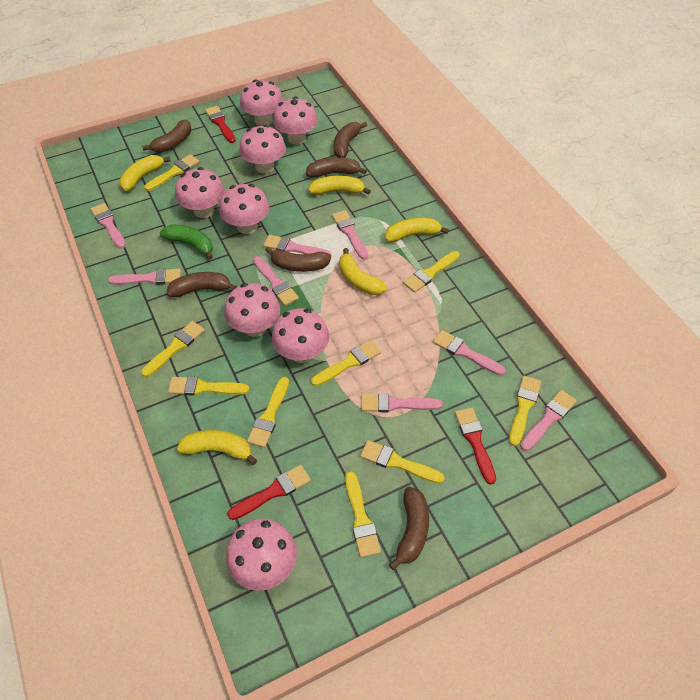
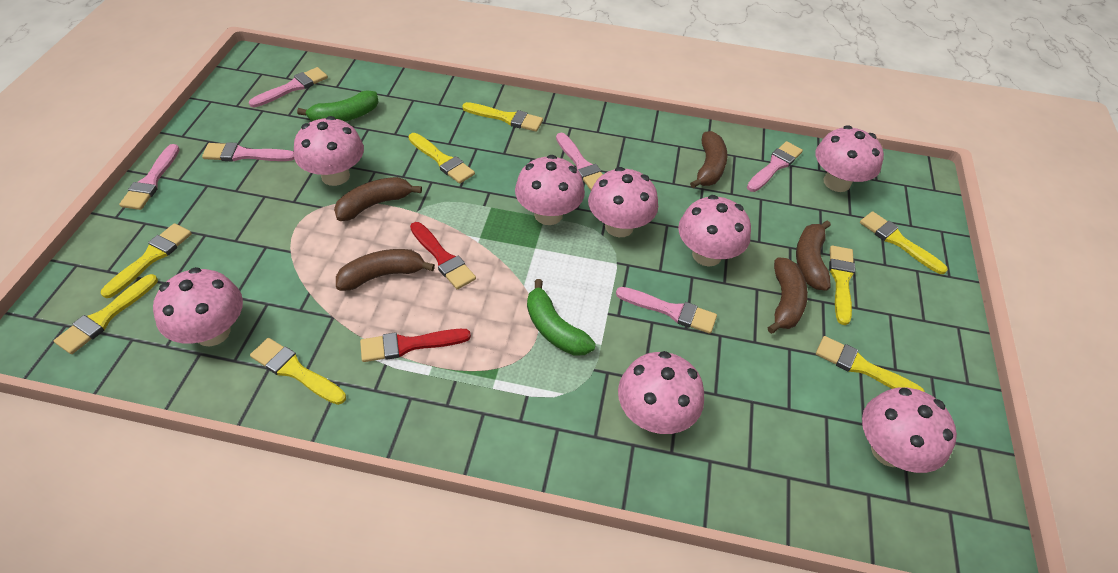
brown banana: 6 -> 5
green banana: 1 -> 2
pink brush: 8 -> 6
red brush: 3 -> 2
yellow banana: 5 -> 0
yellow brush: 9 -> 8

